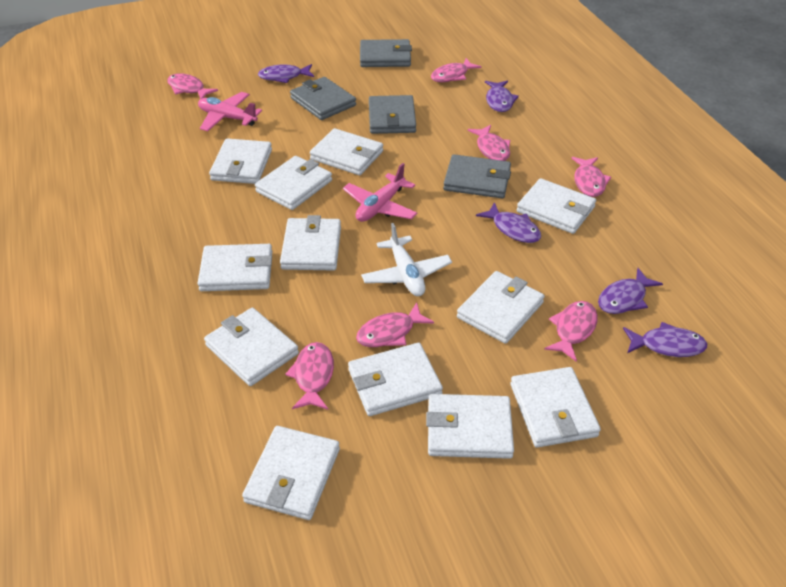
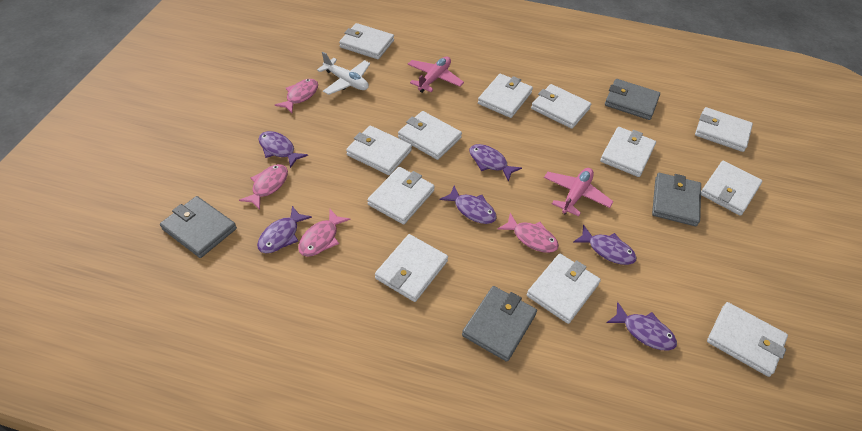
pink fish: 7 -> 4
purple fish: 5 -> 6

